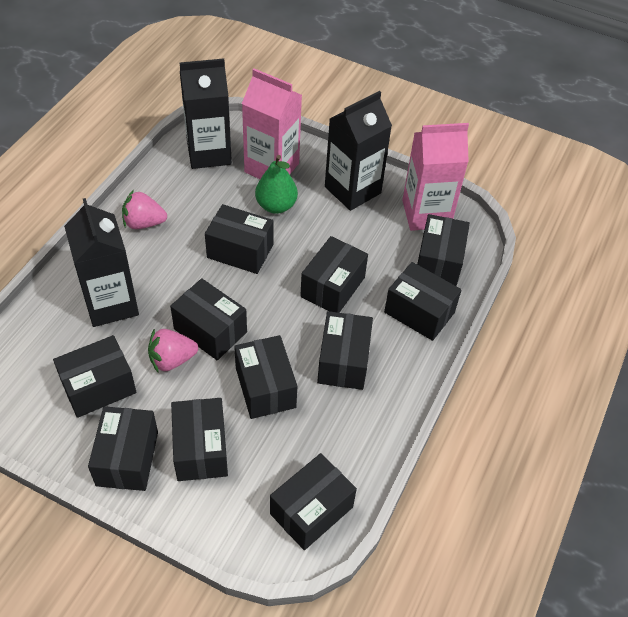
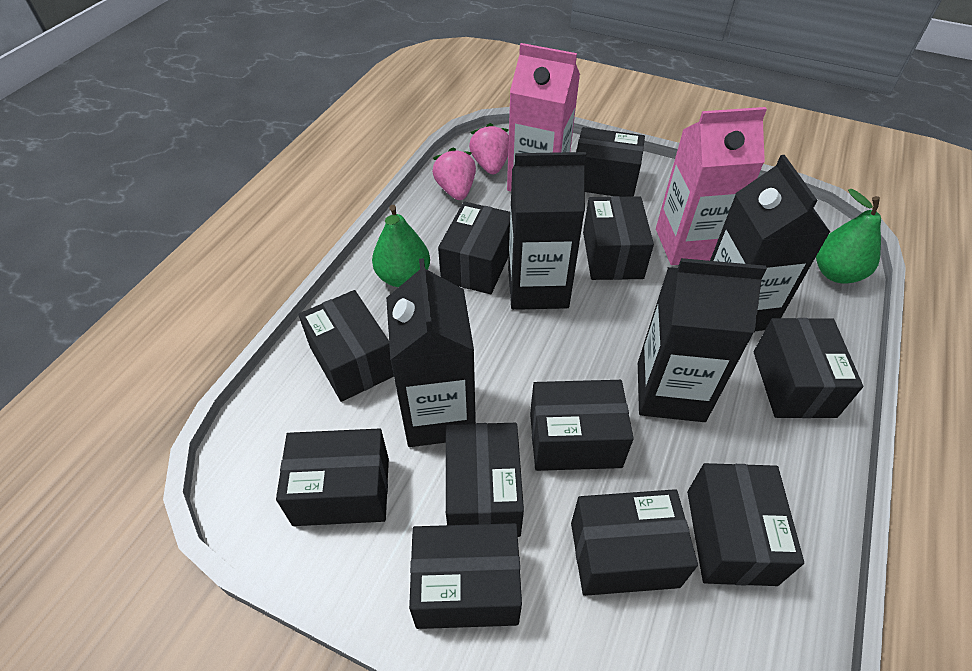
black carton: 3 -> 4
green pear: 1 -> 2

